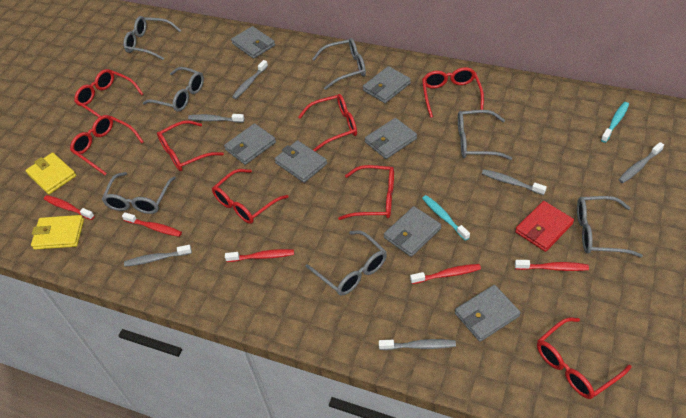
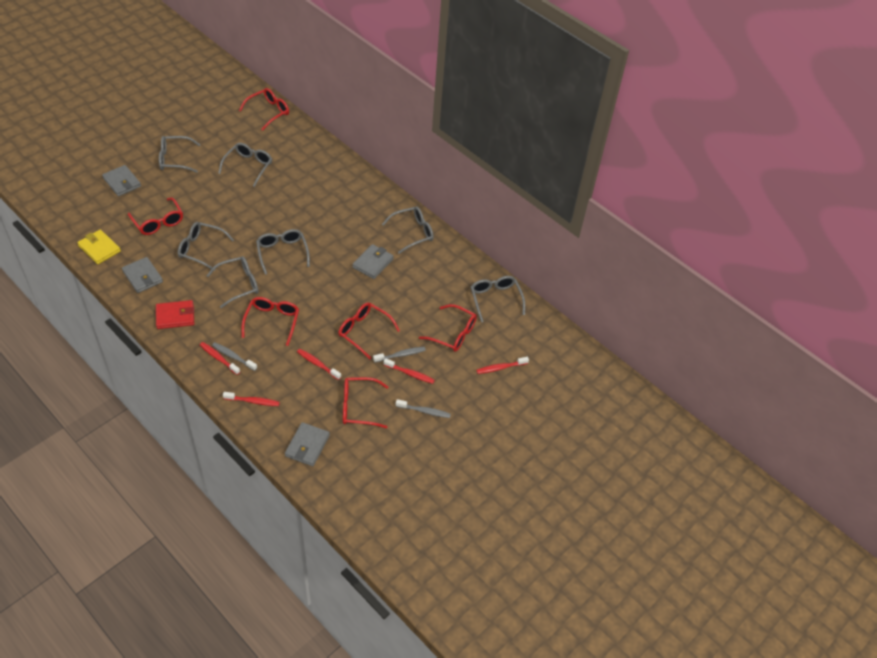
grey toothbrush: 6 -> 3
grey wallet: 7 -> 4
red glasses: 8 -> 6
turquoise toothbrush: 2 -> 0
yellow wallet: 2 -> 1

